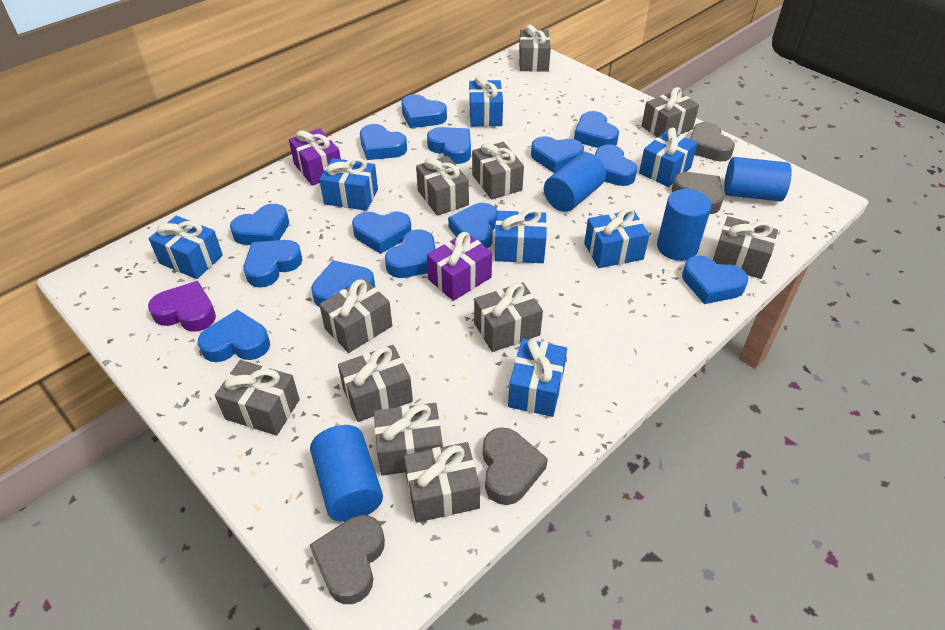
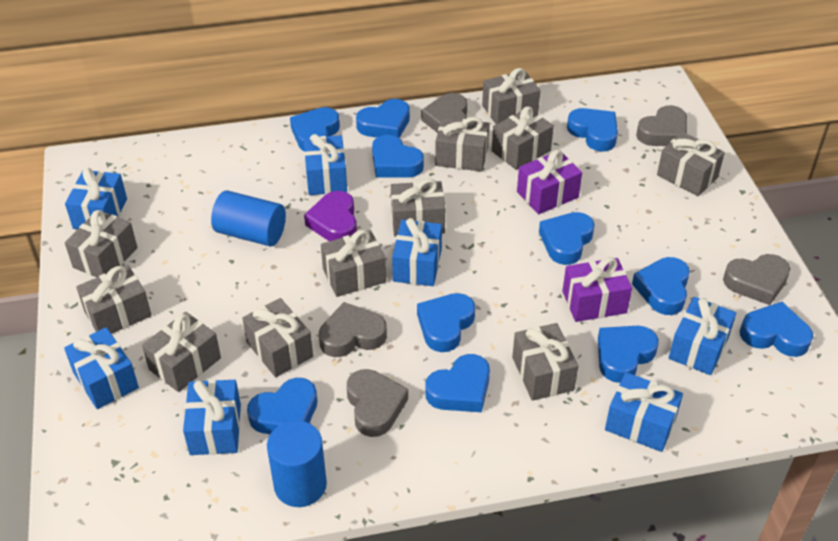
blue cylinder: 4 -> 2
blue heart: 14 -> 11
grey heart: 4 -> 5

